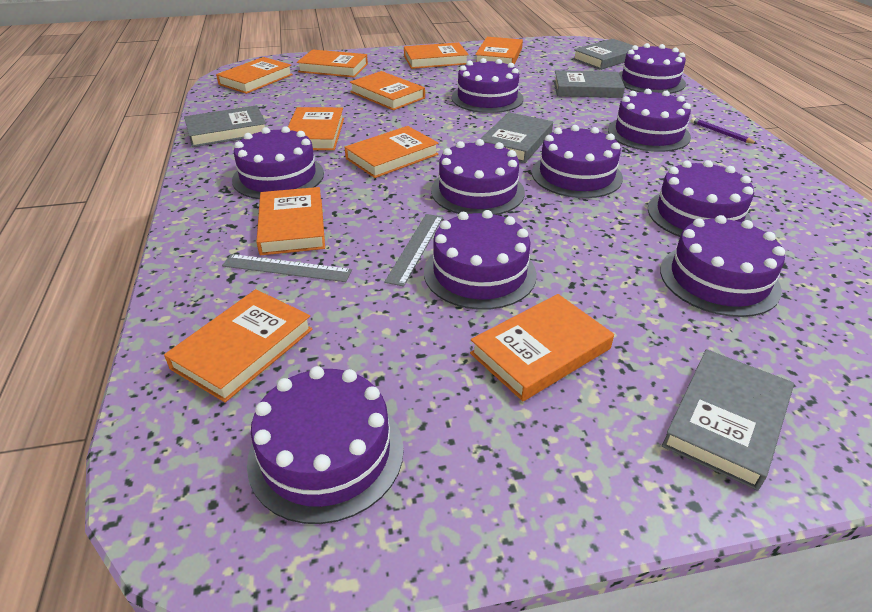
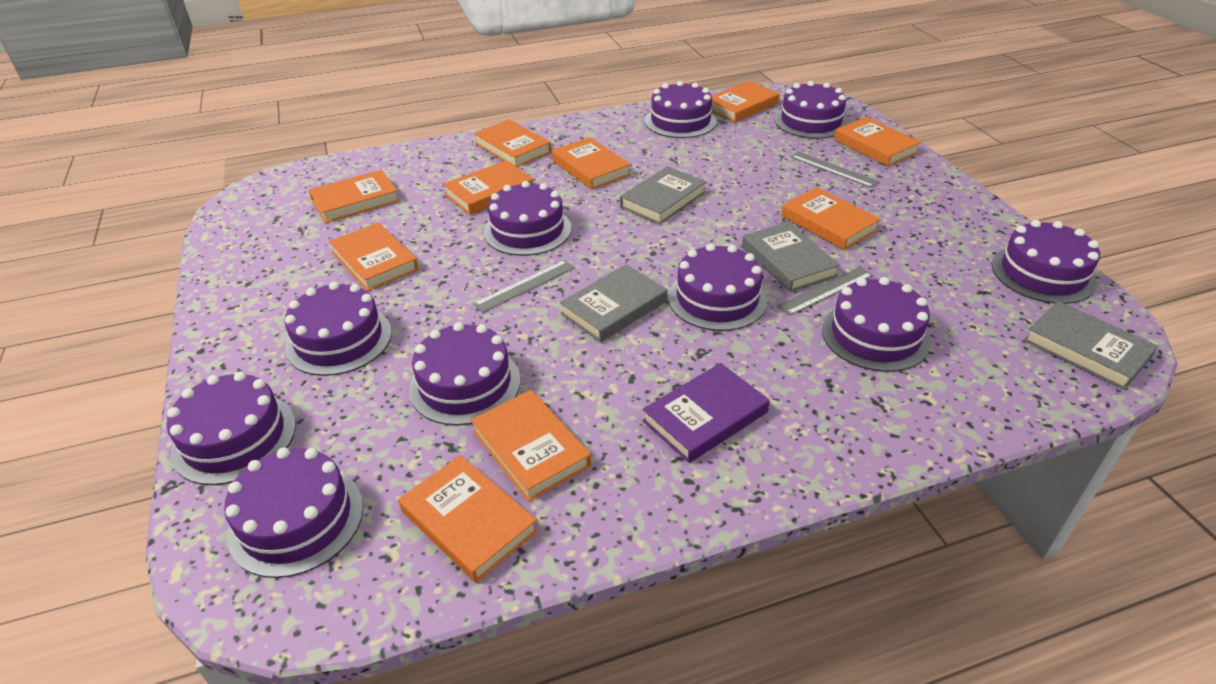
grey book: 5 -> 4
grey ruler: 2 -> 3
purple book: 0 -> 1
purple pencil: 1 -> 0

